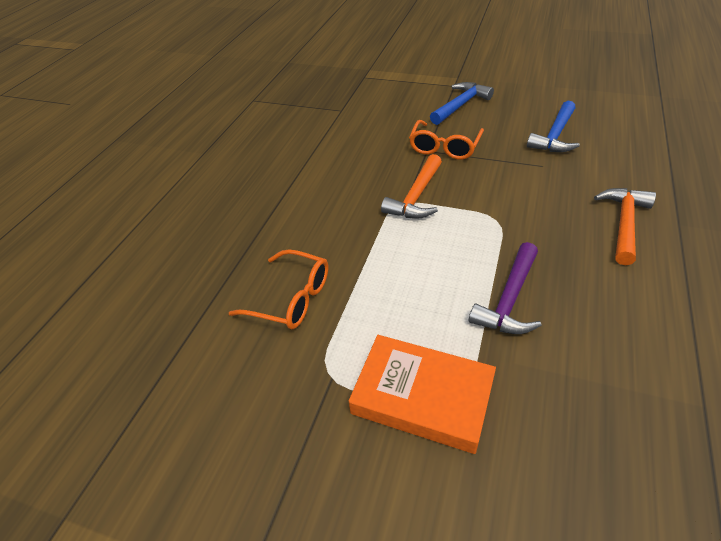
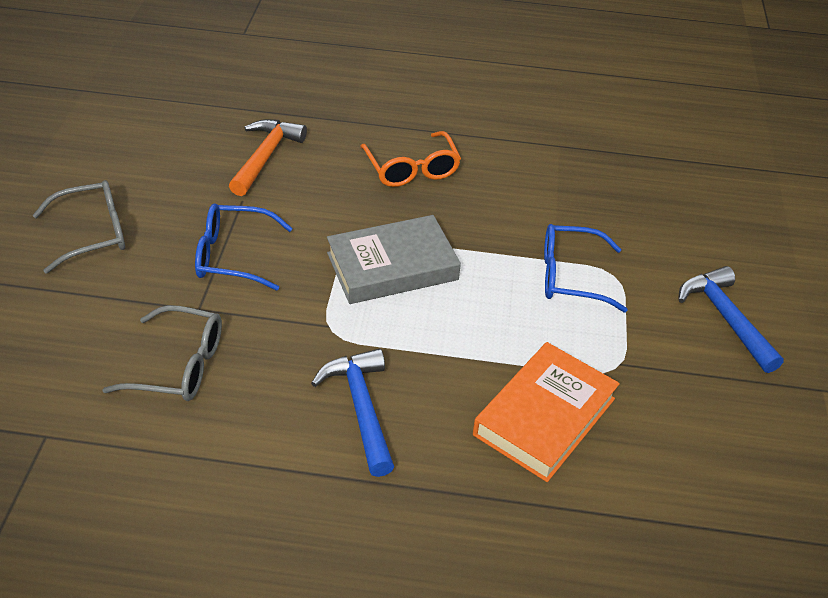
blue glasses: 0 -> 2
grey book: 0 -> 1
grey glasses: 0 -> 2
orange glasses: 2 -> 1
orange hammer: 2 -> 1
purple hammer: 1 -> 0

